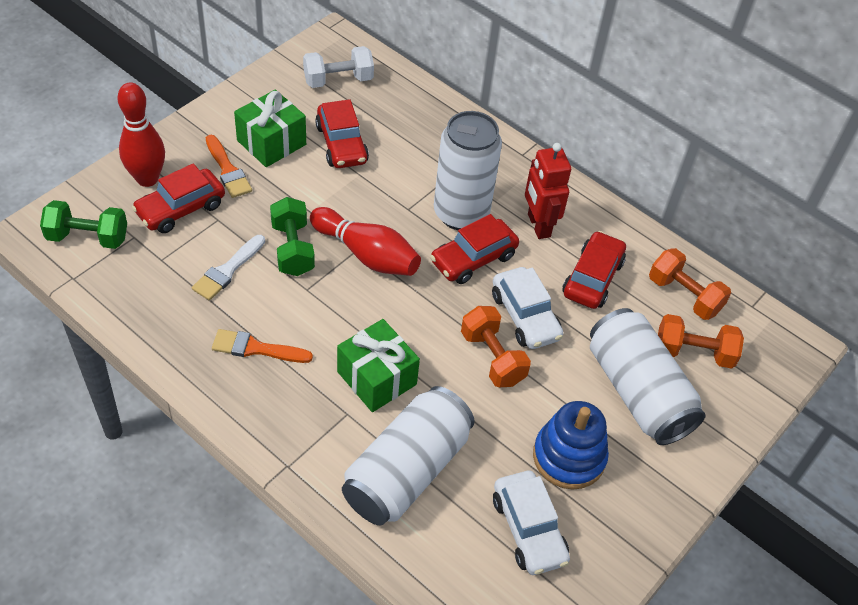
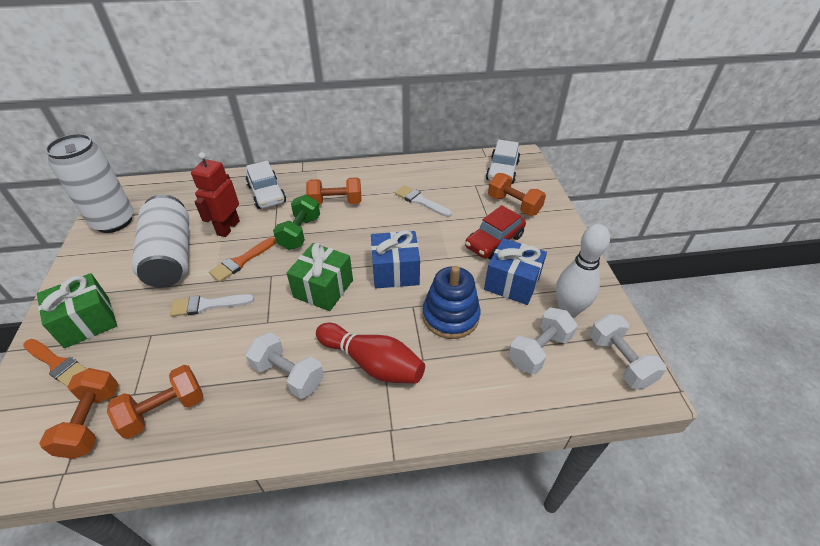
blue gift: 0 -> 2
green dumbbell: 2 -> 1
orange dumbbell: 3 -> 4
red bowling pin: 2 -> 1
red car: 4 -> 1
white bowling pin: 0 -> 1
white brush: 1 -> 2
white can: 3 -> 2
white dumbbell: 1 -> 3

